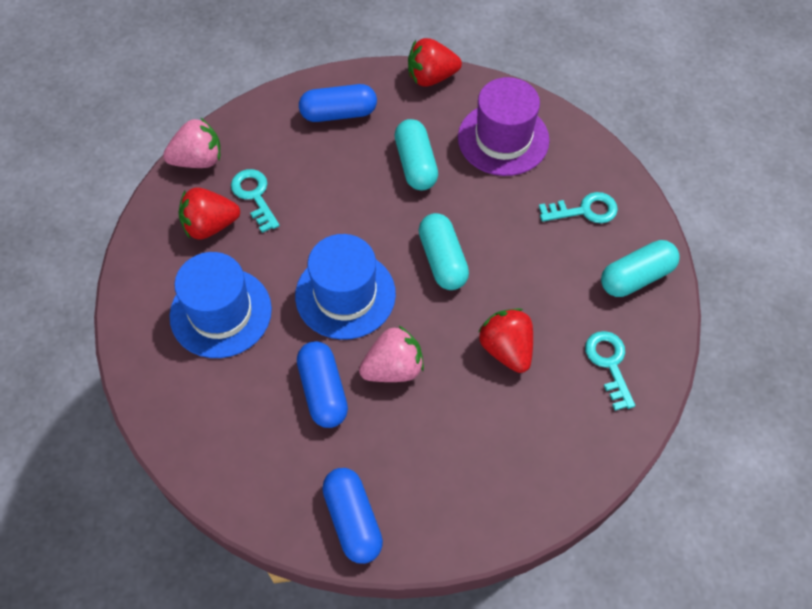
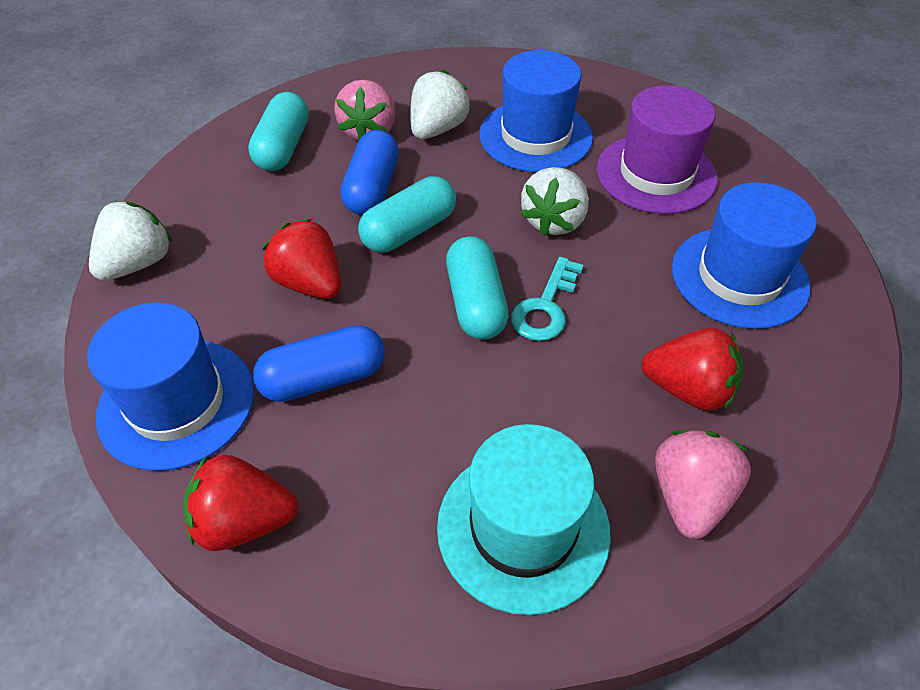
blue capsule: 3 -> 2
blue hat: 2 -> 3
turquoise hat: 0 -> 1
turquoise key: 3 -> 1
white strawberry: 0 -> 3

